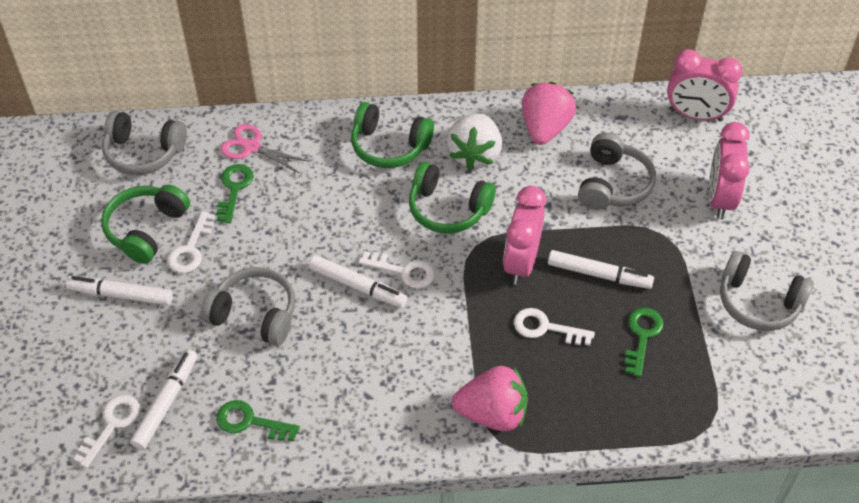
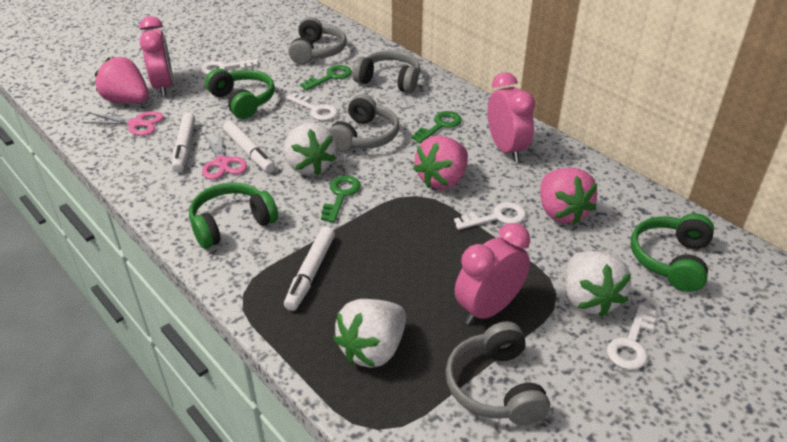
pink scissors: 1 -> 2
pink strawberry: 2 -> 3
white marker: 4 -> 3
white strawberry: 1 -> 3

